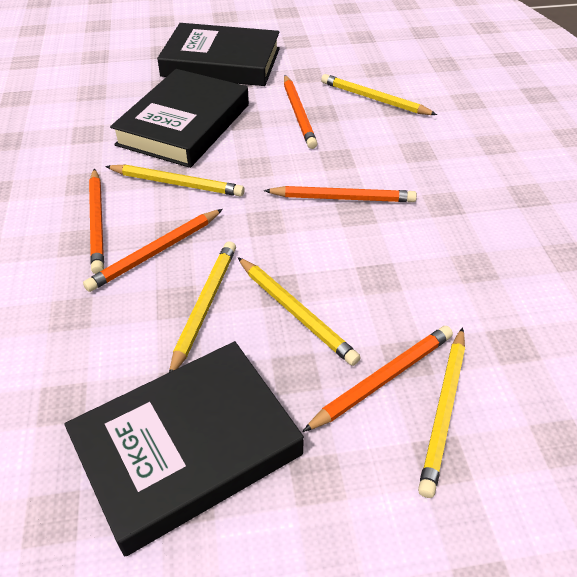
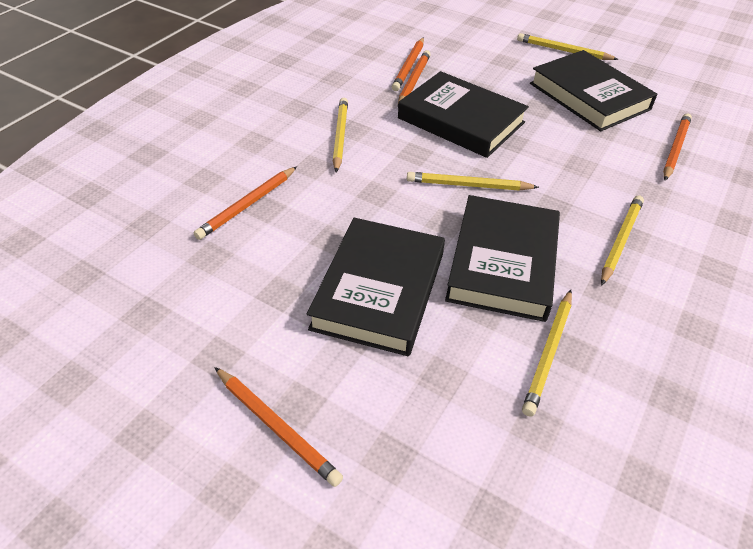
black book: 3 -> 4

